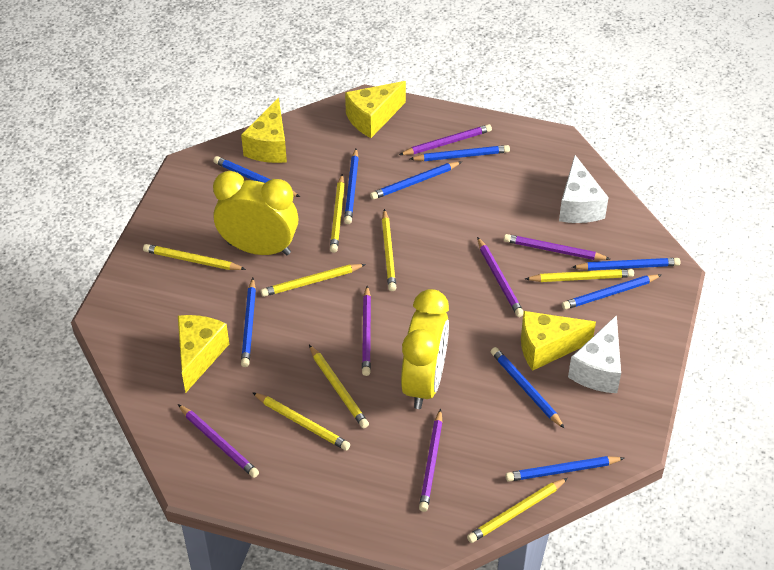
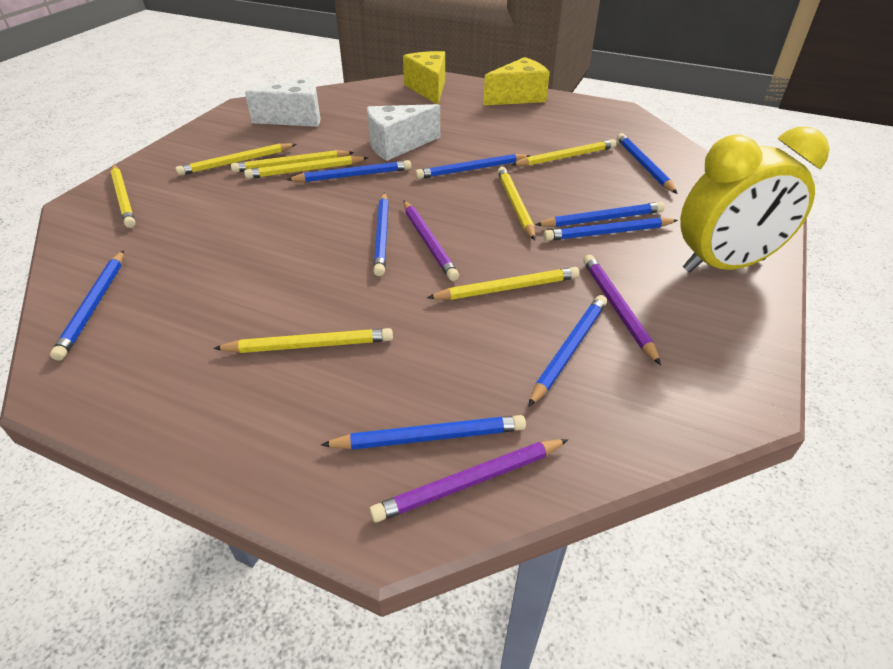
purple pencil: 6 -> 3
yellow cheese: 4 -> 2
yellow clock: 2 -> 1

